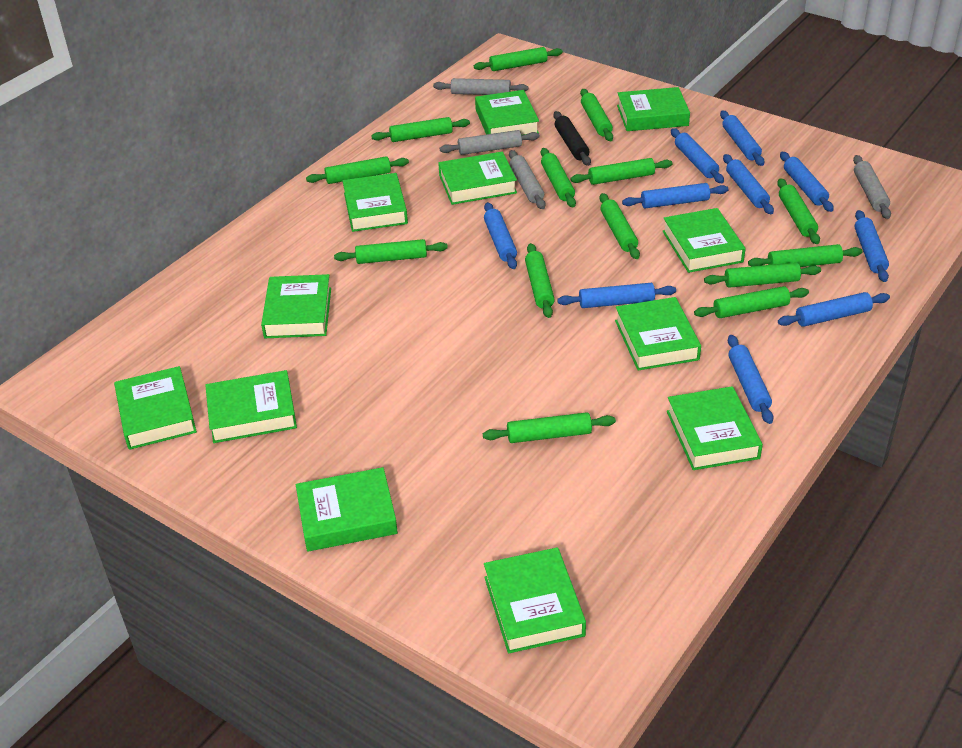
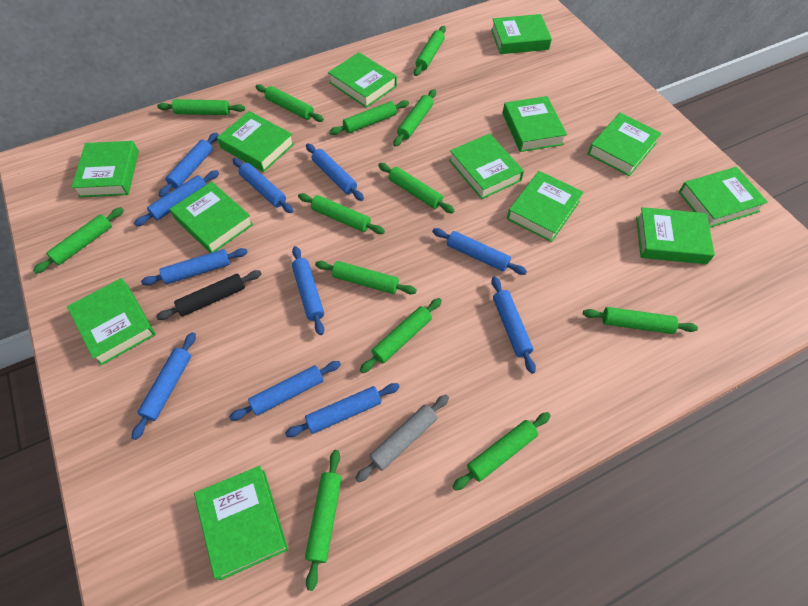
blue rolling pin: 10 -> 11
green book: 12 -> 13
green rolling pin: 14 -> 13
grey rolling pin: 4 -> 1

